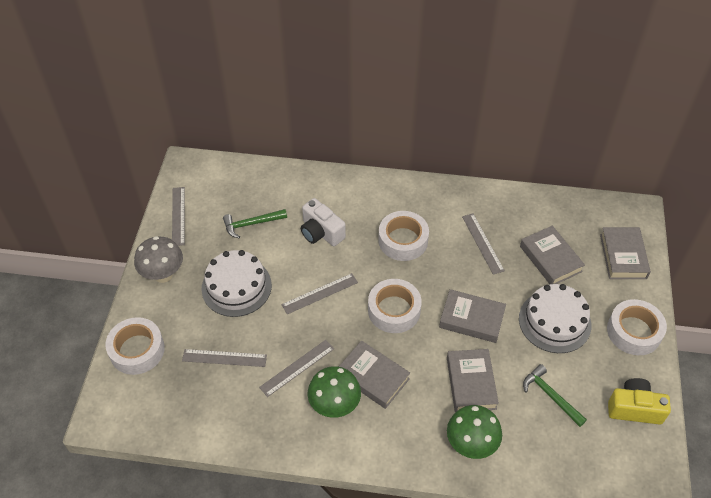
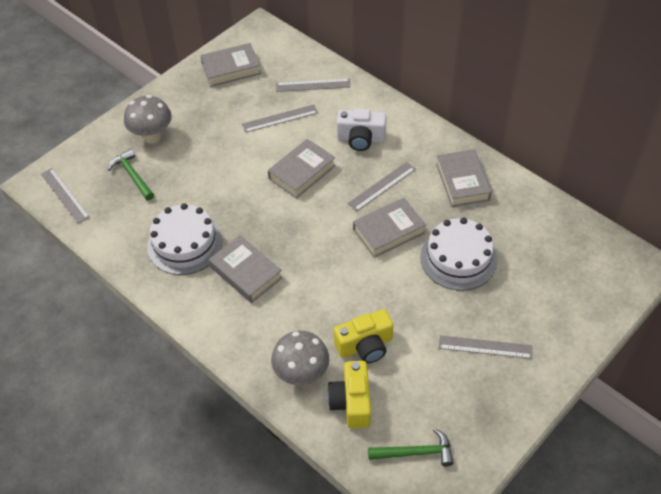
green mushroom: 2 -> 0
grey mushroom: 1 -> 2
white tape: 4 -> 0
yellow camera: 1 -> 2

